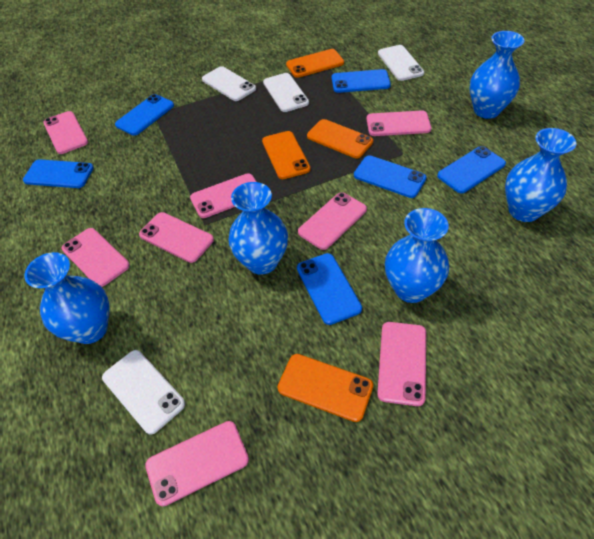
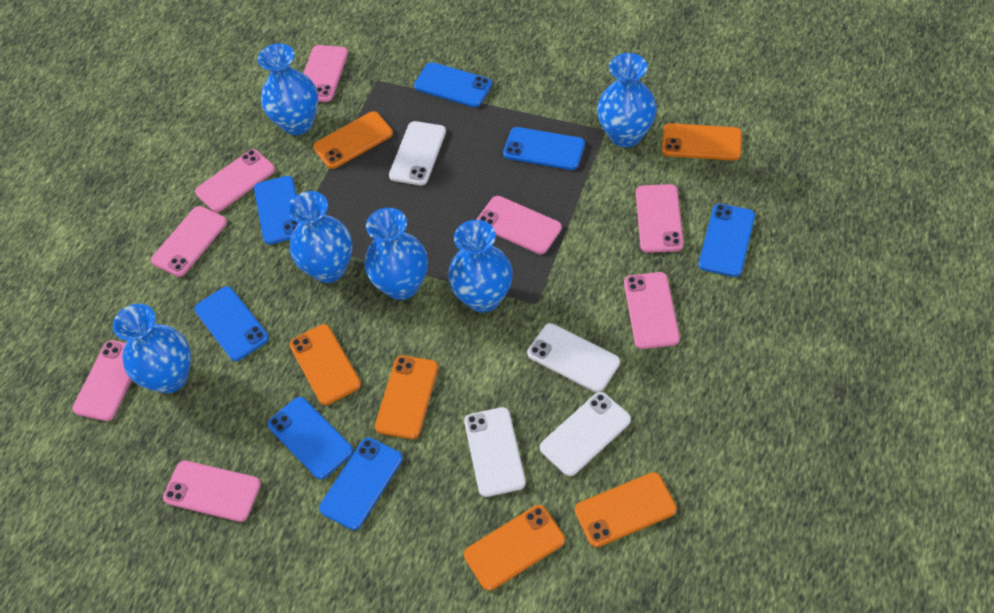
blue phone: 6 -> 7
blue vase: 5 -> 6
orange phone: 4 -> 6

